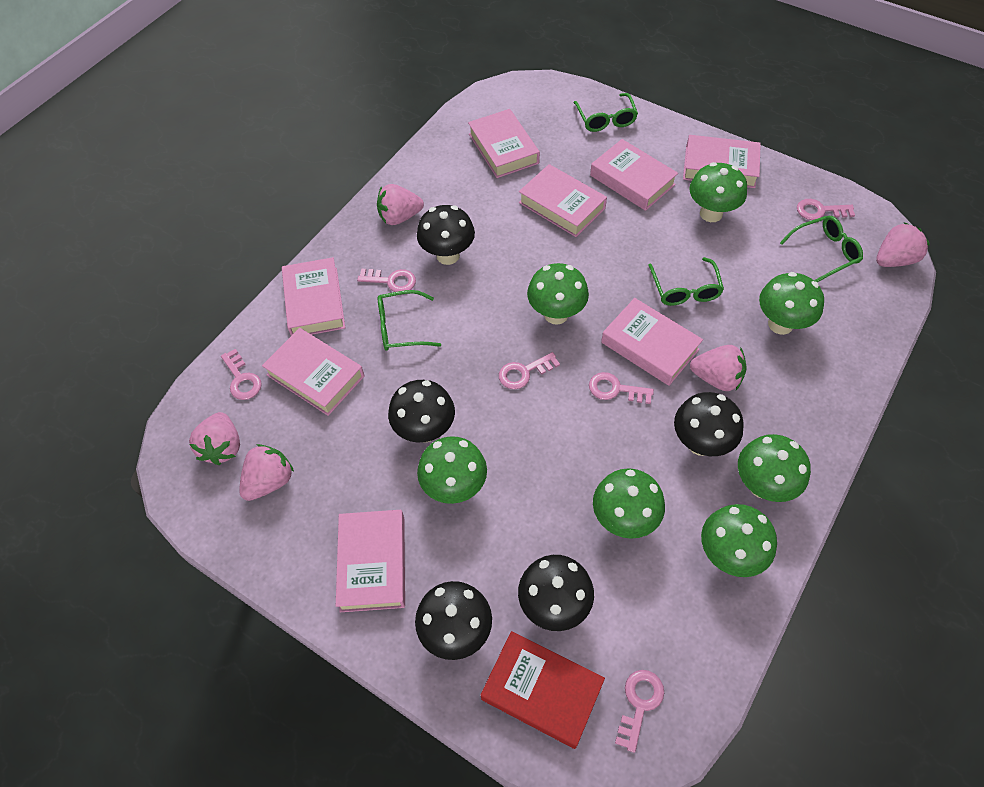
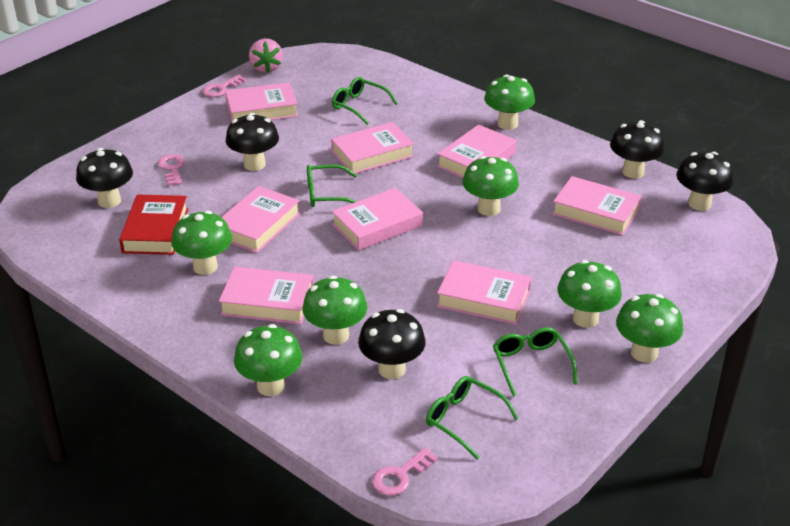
pink key: 6 -> 3
pink strawberry: 5 -> 1

